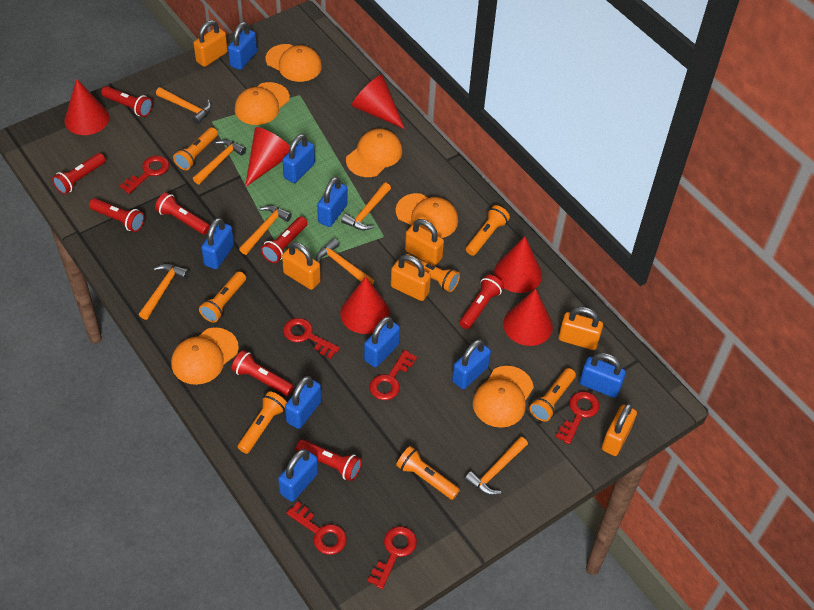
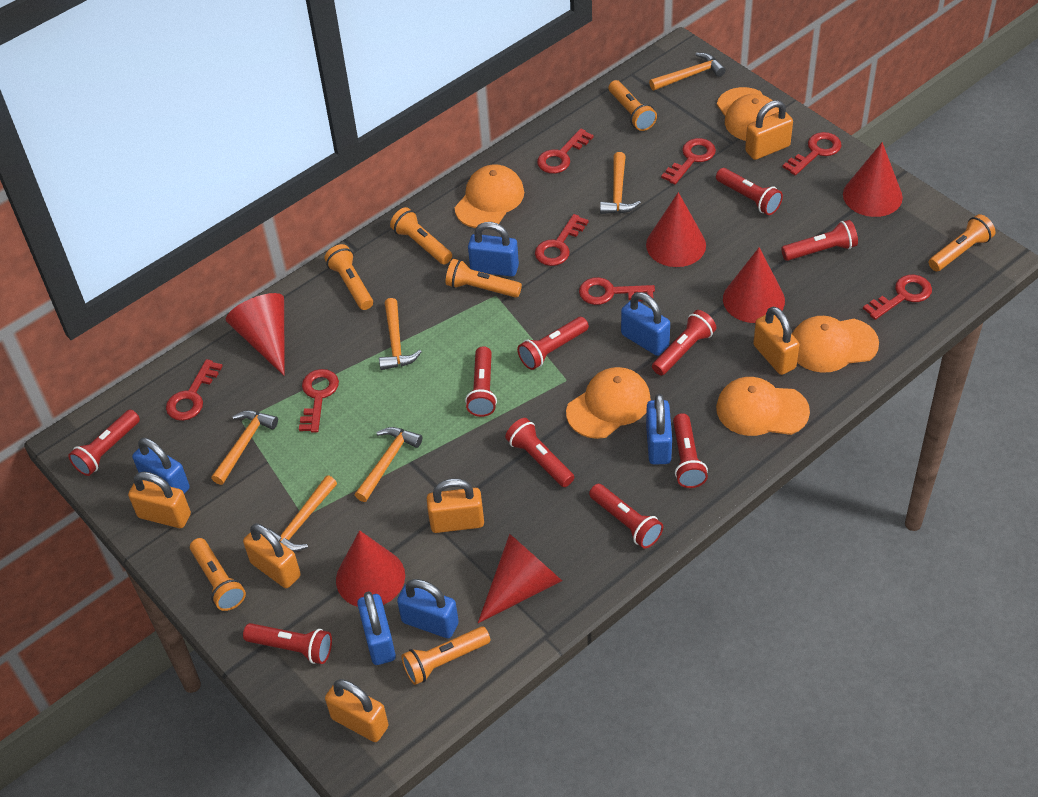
blue padlock: 9 -> 6
orange cap: 6 -> 5
orange hammer: 7 -> 6
red flashlight: 8 -> 10
red key: 6 -> 8

